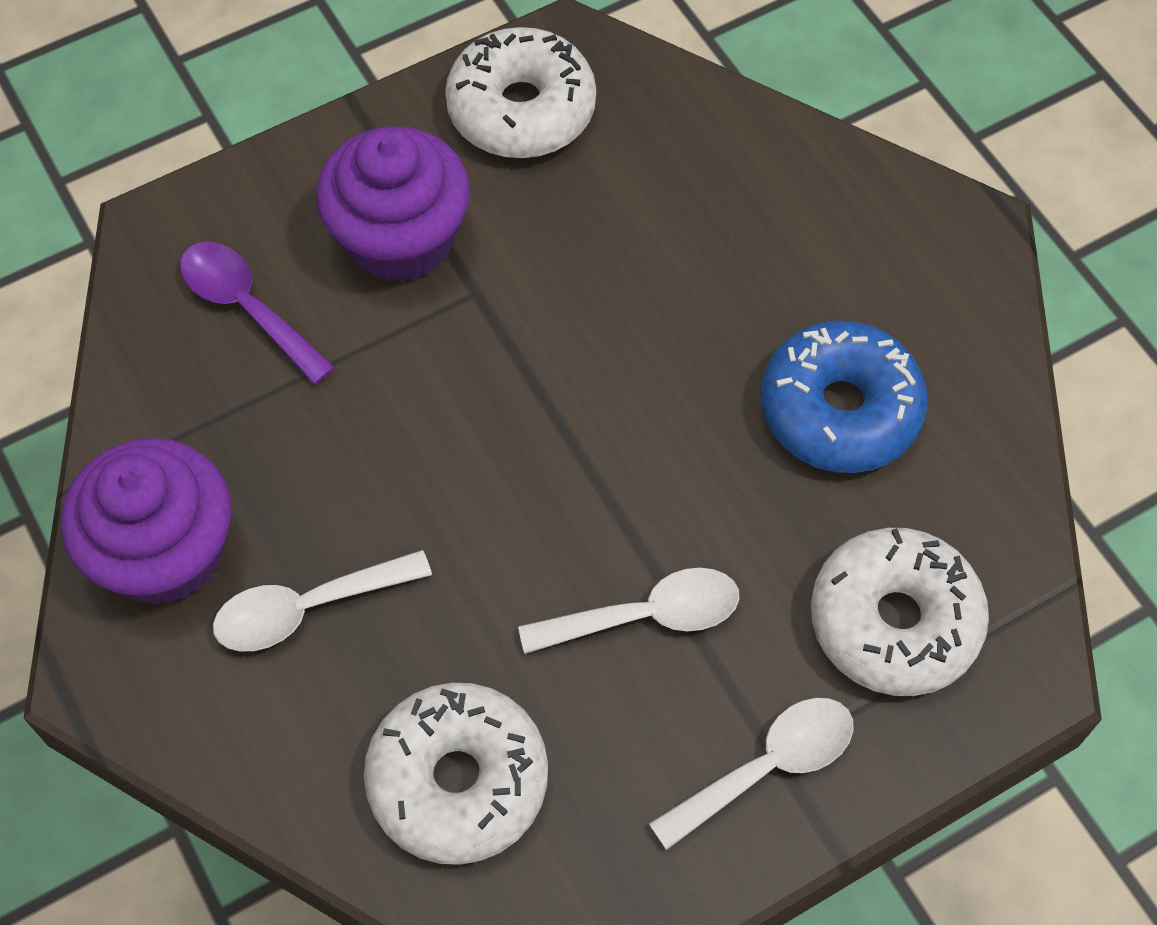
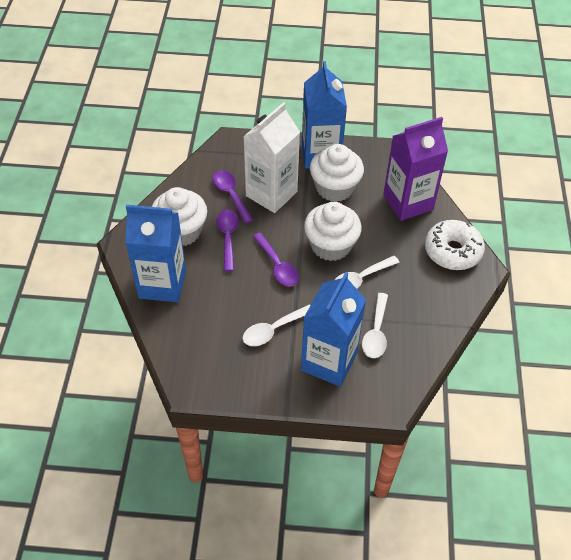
blue carton: 0 -> 3
blue donut: 1 -> 0
purple carton: 0 -> 1
purple cupcake: 2 -> 0
purple spoon: 1 -> 3
white carton: 0 -> 1
white cupcake: 0 -> 3
white donut: 3 -> 1

